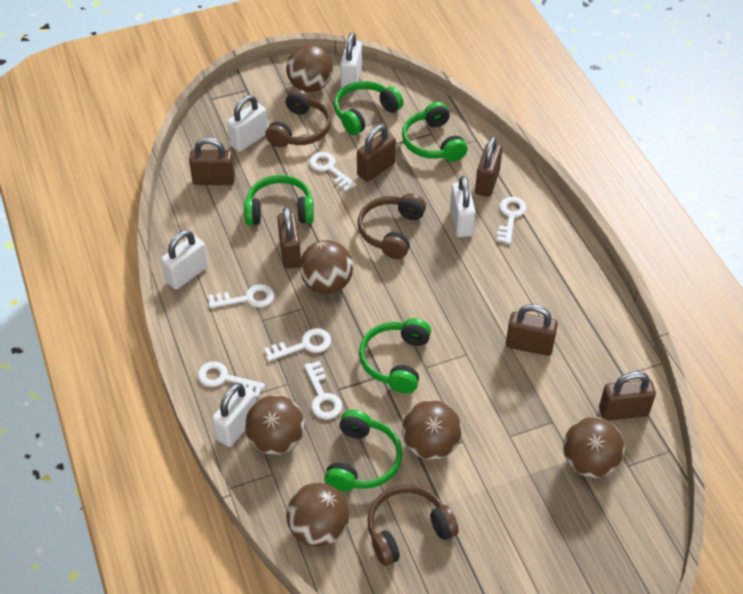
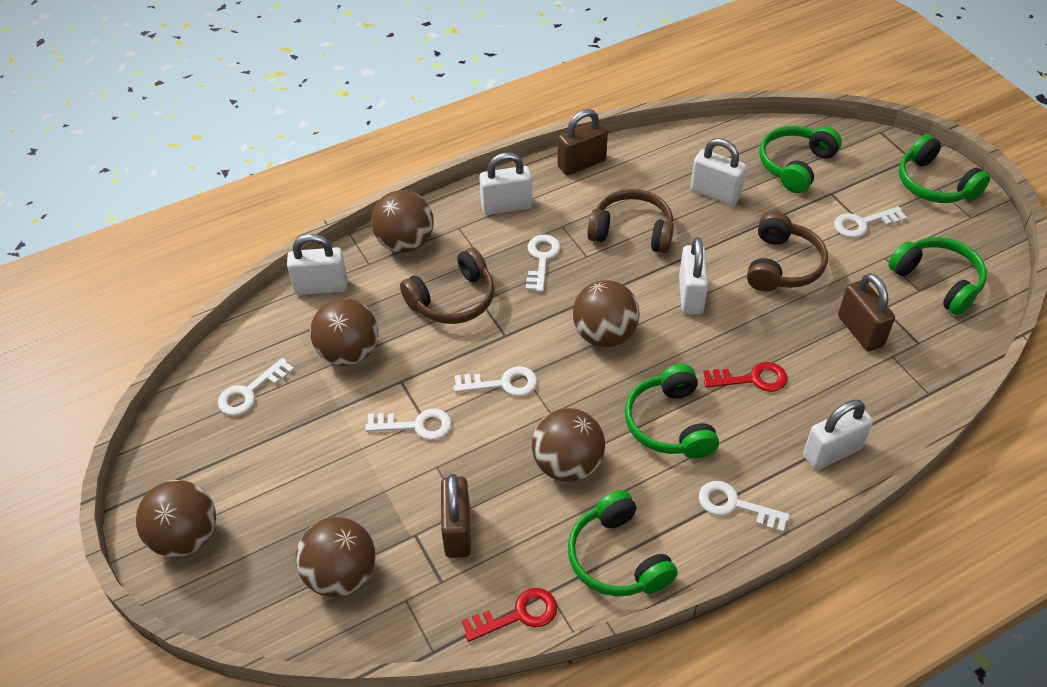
brown padlock: 6 -> 3
red key: 0 -> 2

